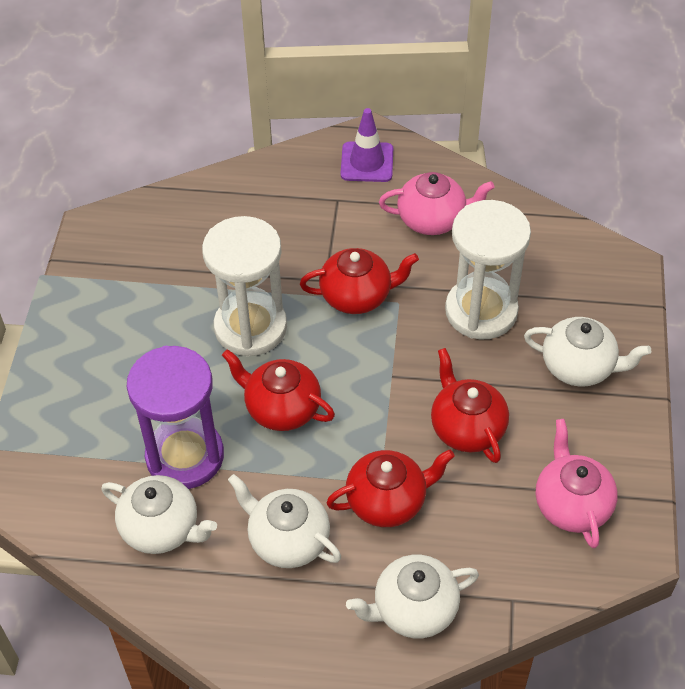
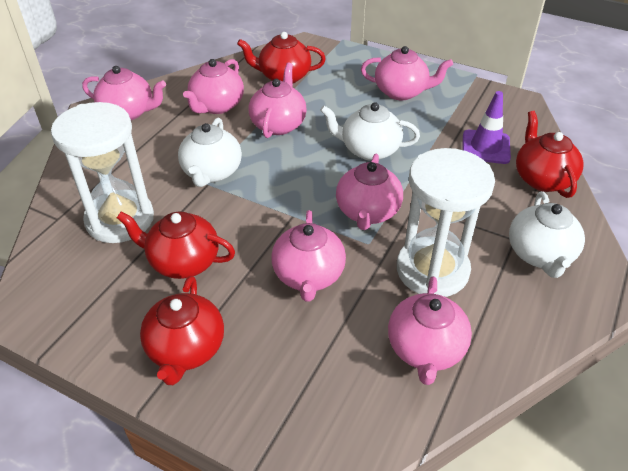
pink teapot: 2 -> 7
purple hourglass: 1 -> 0
white teapot: 4 -> 3

